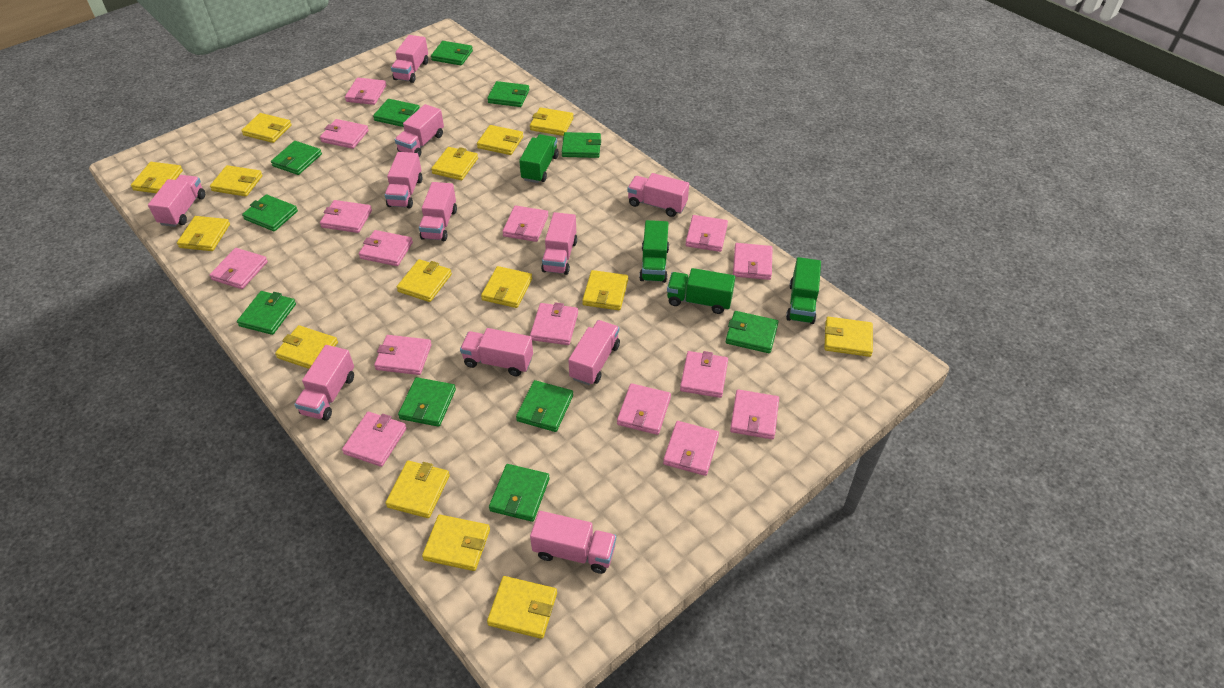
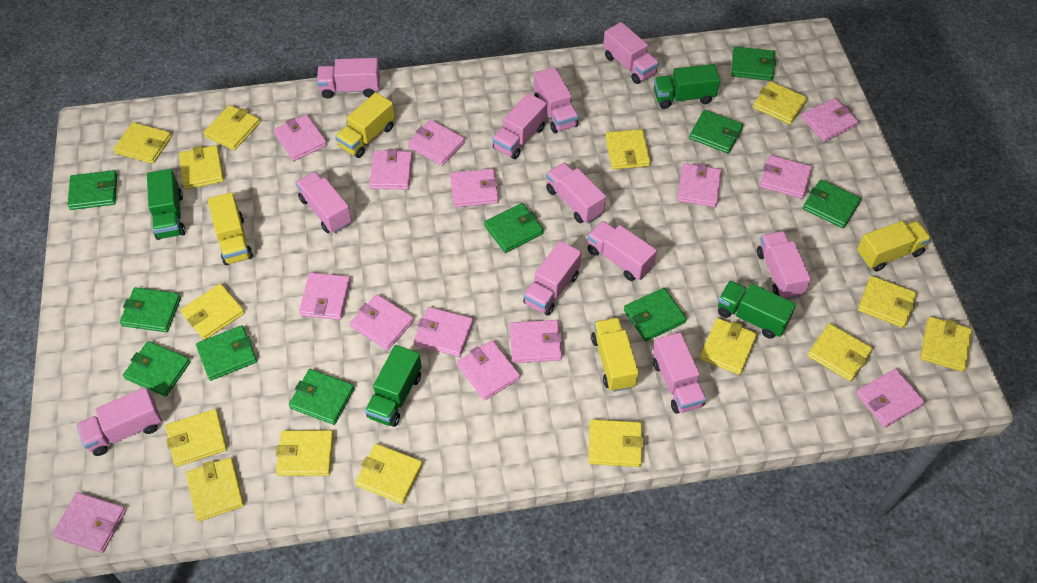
green wallet: 11 -> 10
pink wallet: 15 -> 14
yellow truck: 0 -> 4

